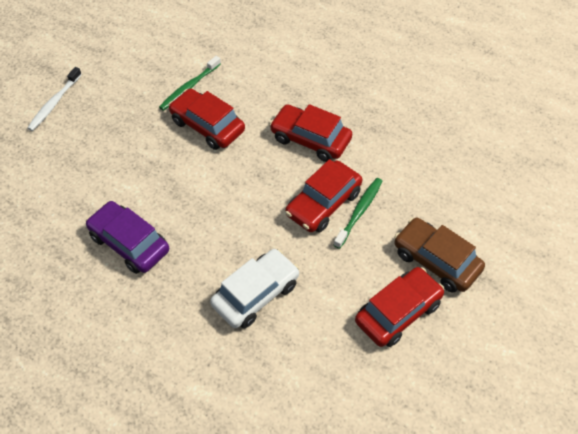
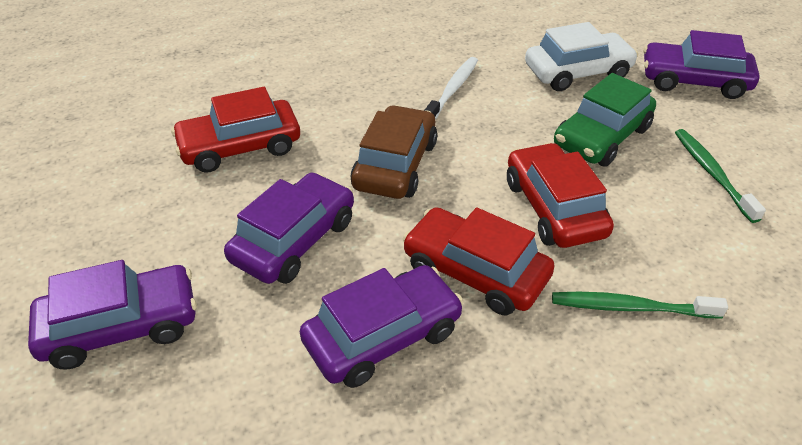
green car: 0 -> 1
purple car: 1 -> 4
red car: 4 -> 3

